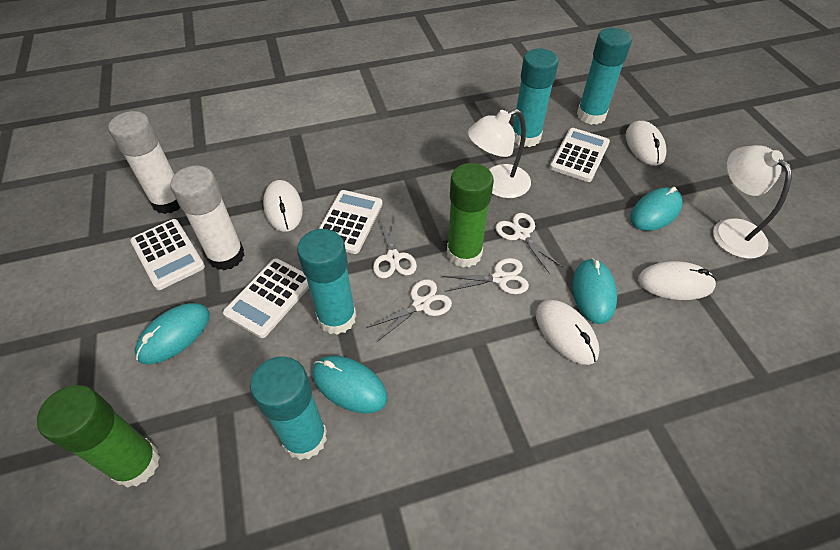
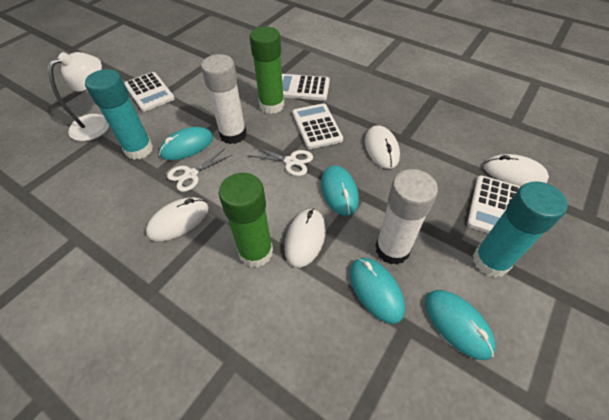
turquoise glue stick: 4 -> 2
white lamp: 2 -> 1
white scissors: 4 -> 2

